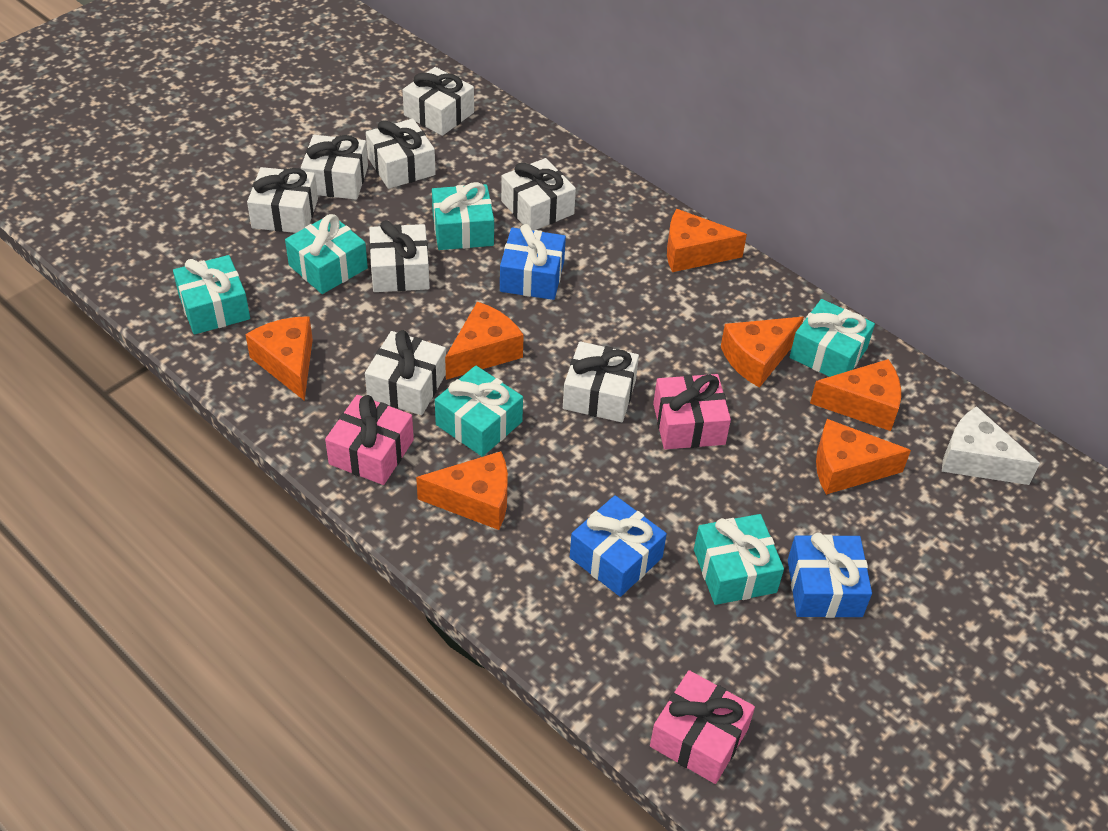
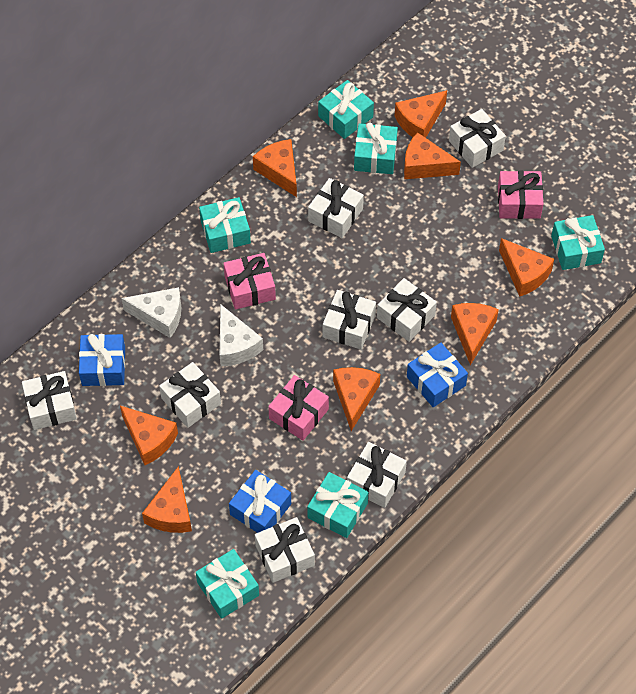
orange cheese: 7 -> 8
white cheese: 1 -> 2

